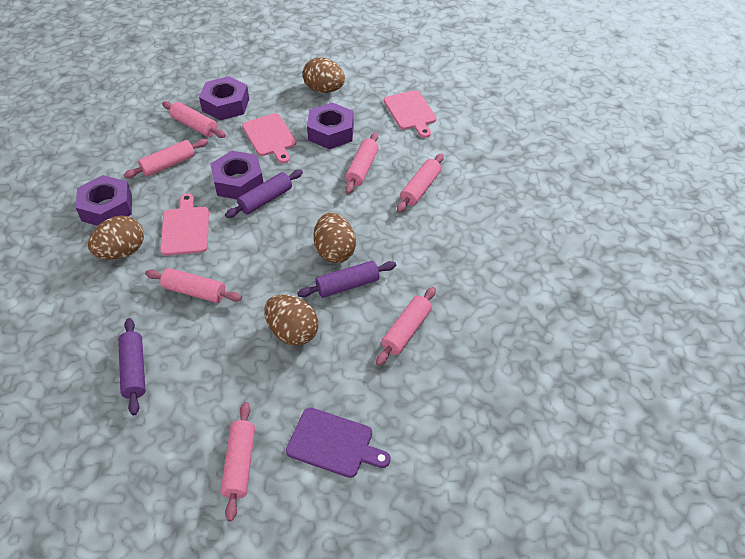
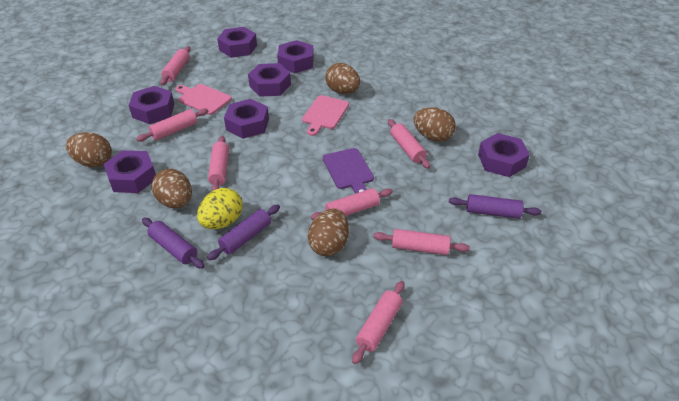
brown egg: 4 -> 5
pink cutting board: 3 -> 2
purple nut: 4 -> 7
yellow egg: 0 -> 1

